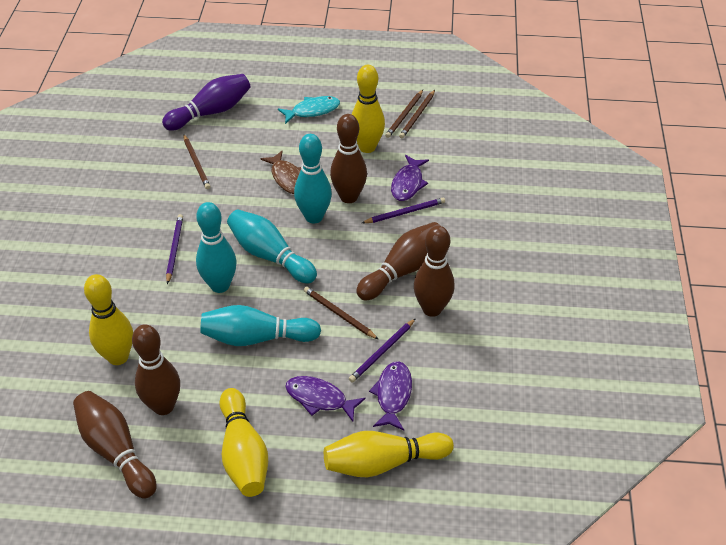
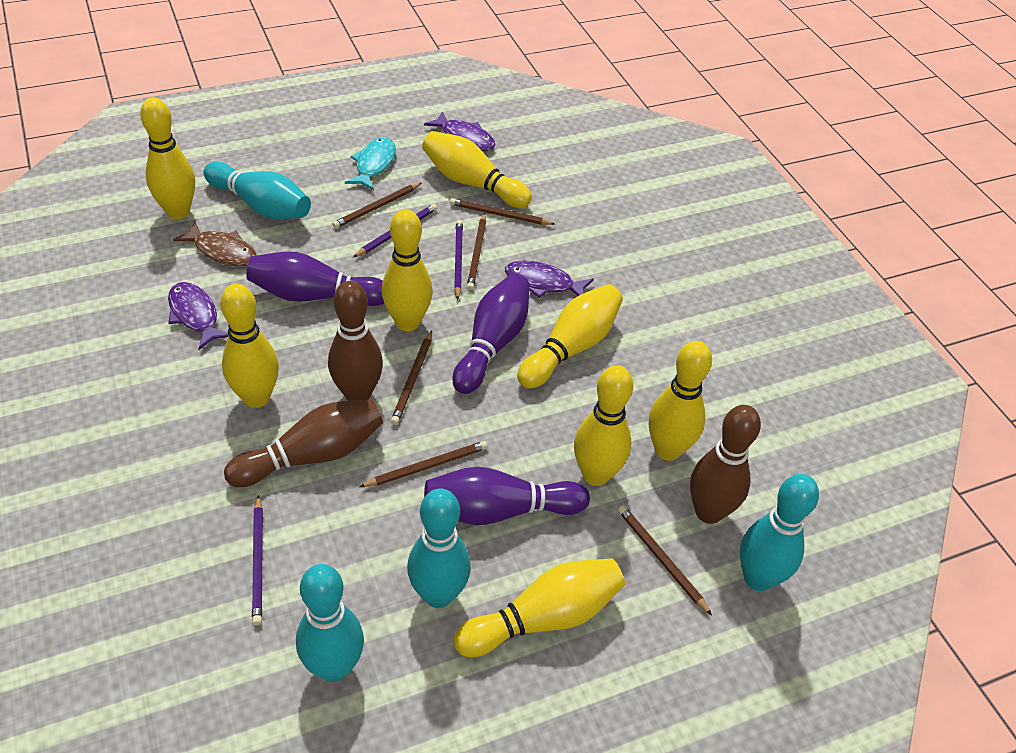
brown bowling pin: 5 -> 3
brown pencil: 4 -> 6
purple bowling pin: 1 -> 3
yellow bowling pin: 4 -> 8

